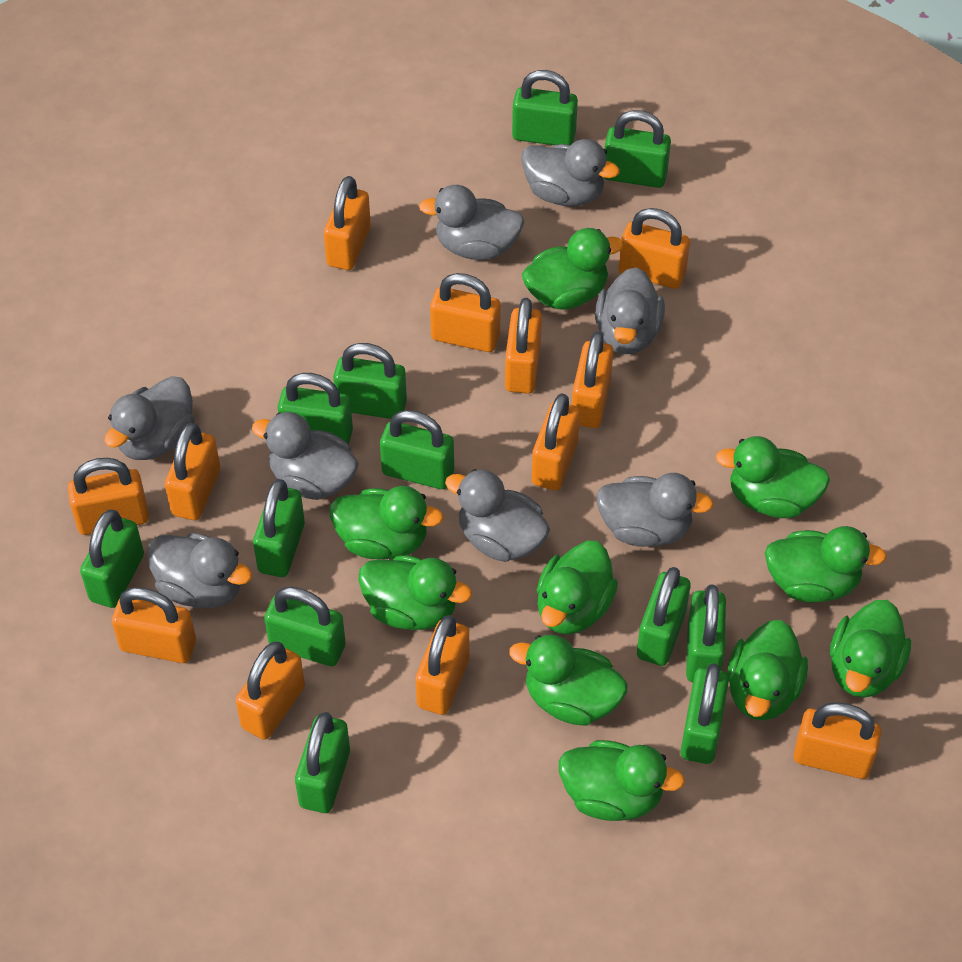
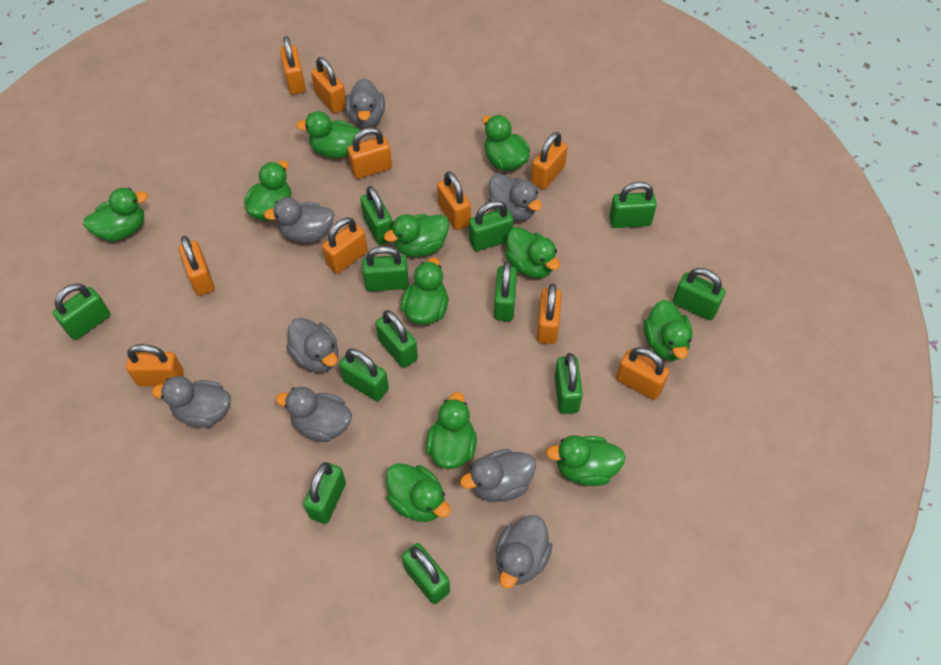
green duck: 10 -> 11
orange padlock: 12 -> 10

